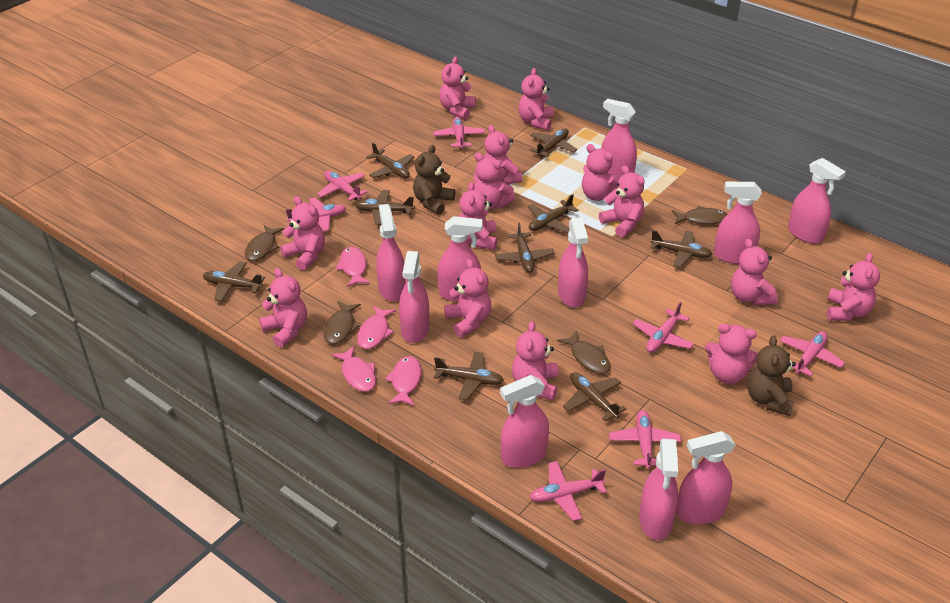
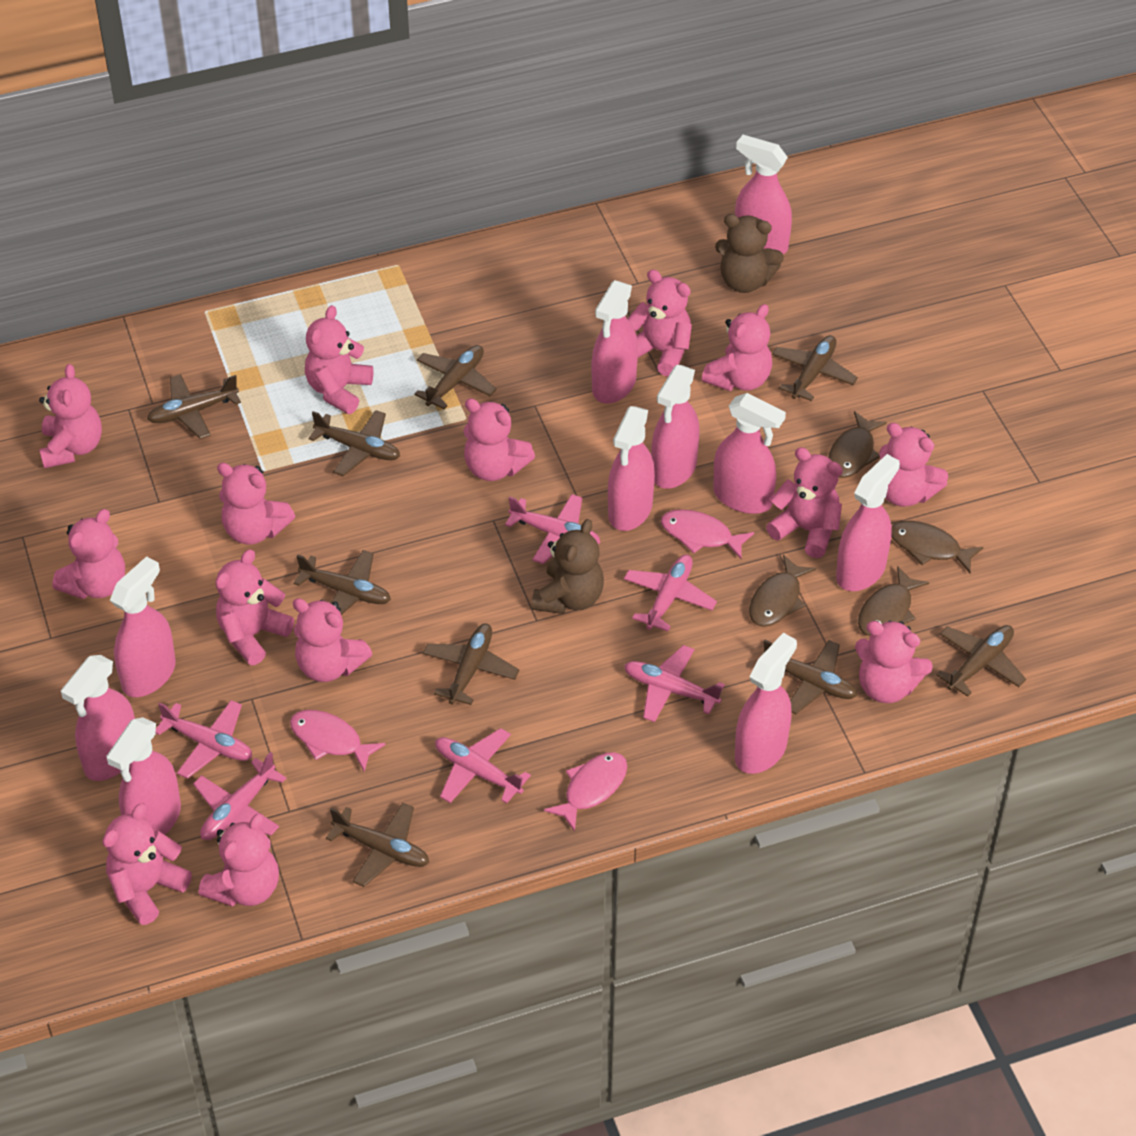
pink fish: 4 -> 3
pink plane: 7 -> 6

